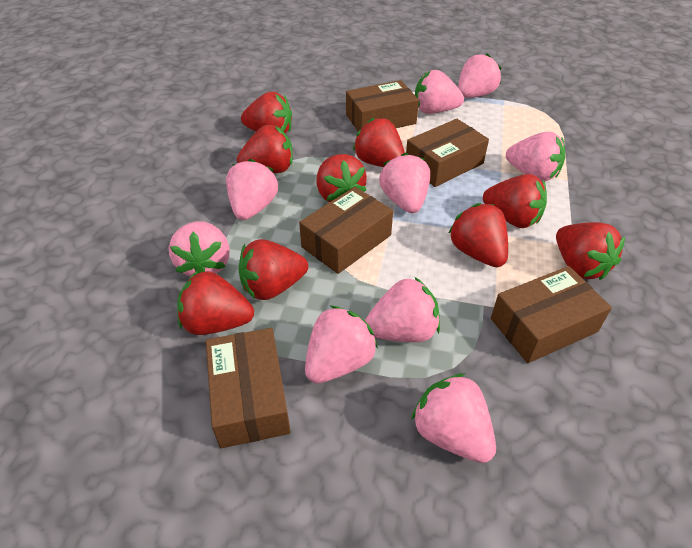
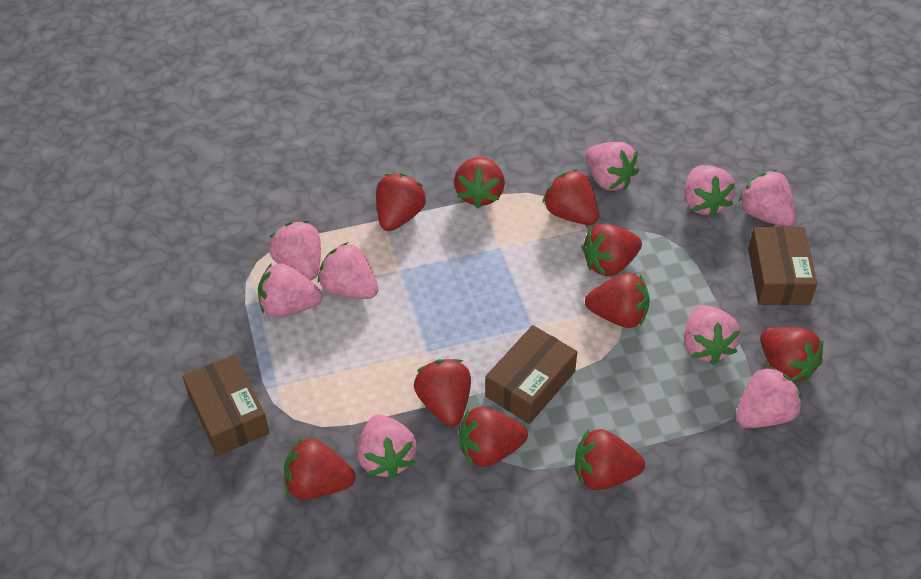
brown box: 5 -> 3
red strawberry: 9 -> 10

